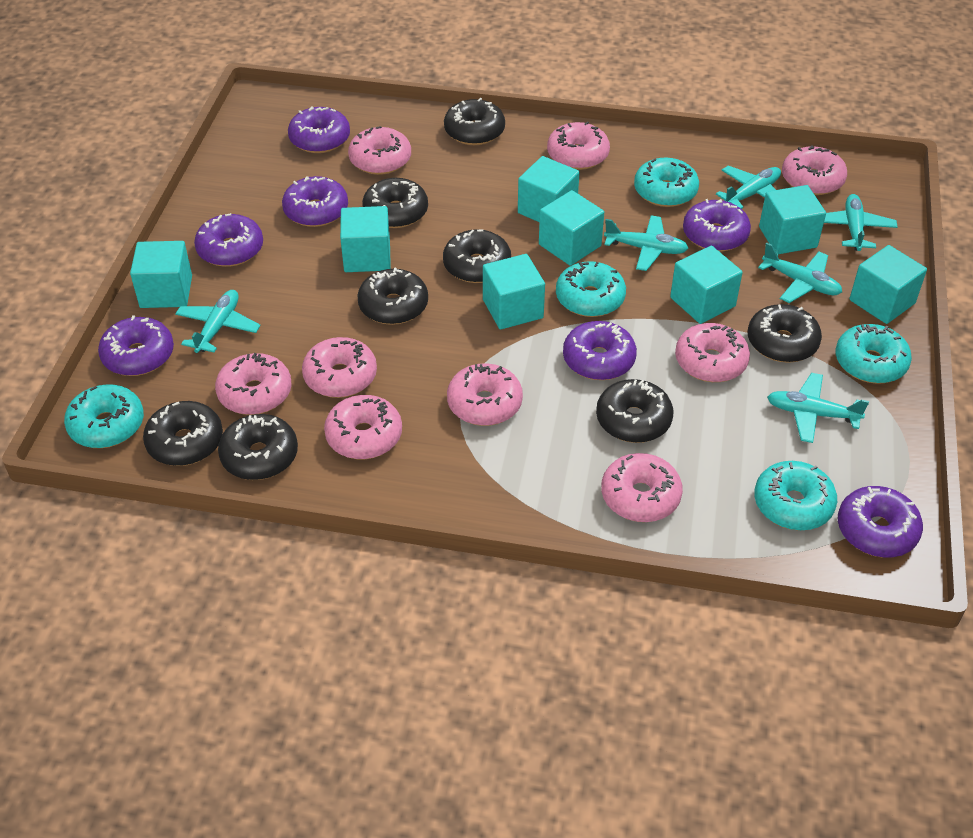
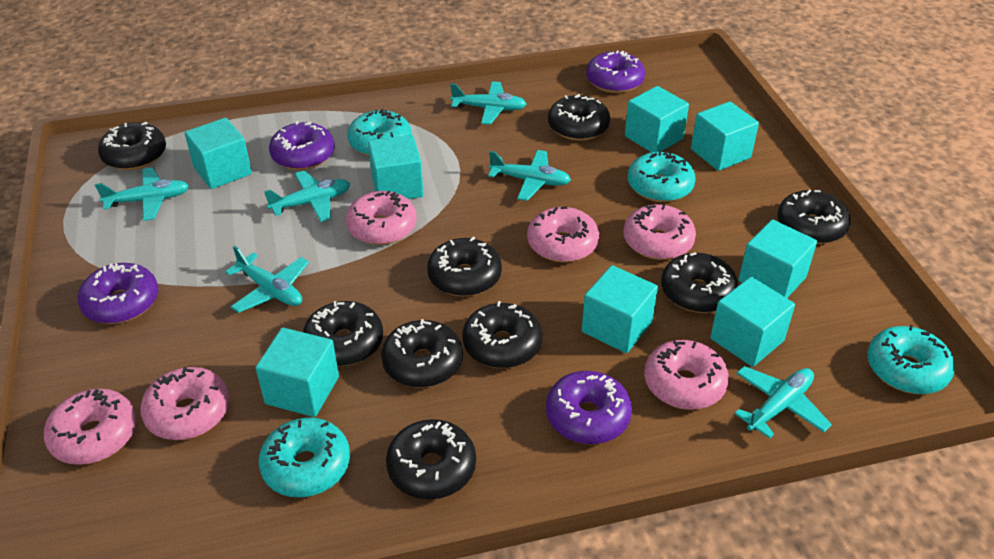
black donut: 8 -> 9
pink donut: 9 -> 6
purple donut: 7 -> 4
turquoise donut: 5 -> 4

